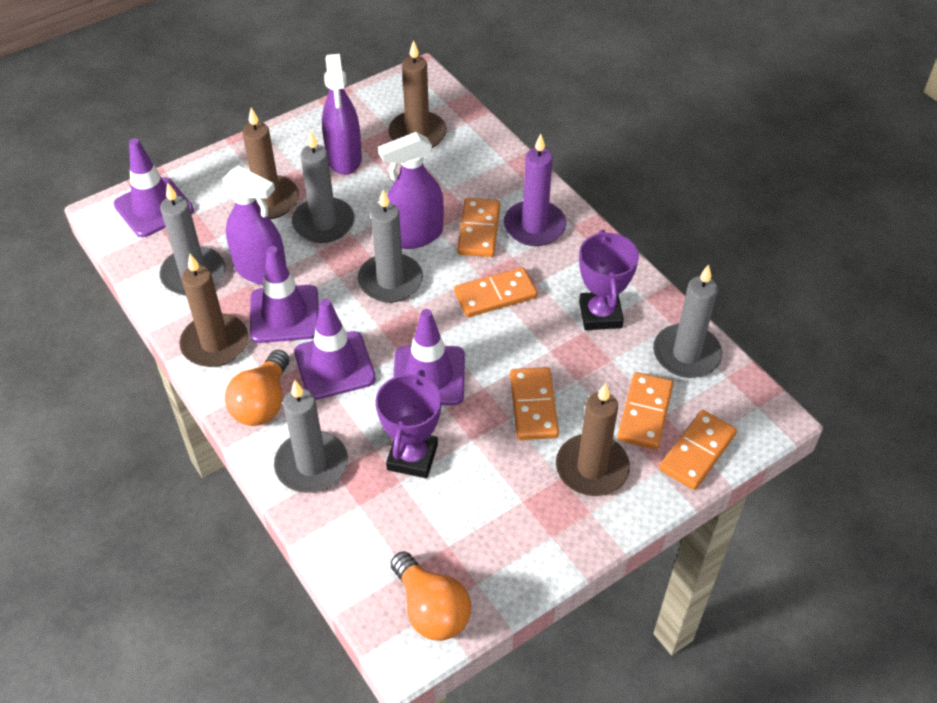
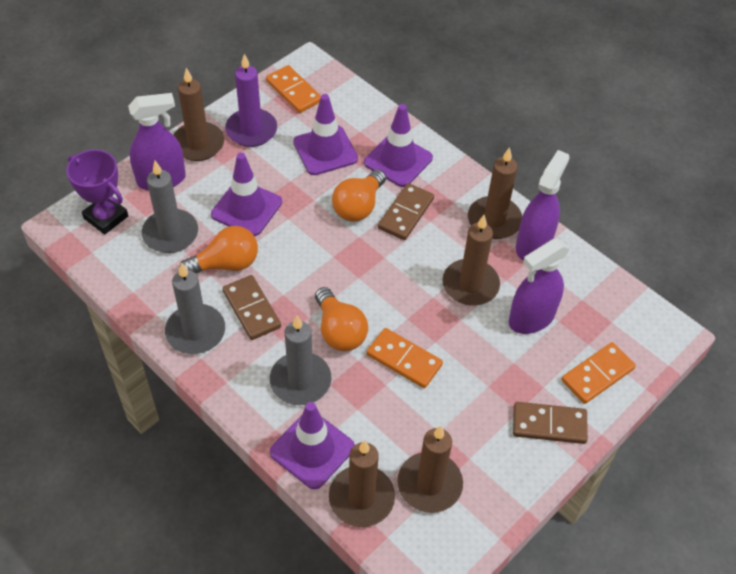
brown candle: 4 -> 5
brown domino: 0 -> 3
grey candle: 5 -> 3
orange domino: 5 -> 3
orange light bulb: 2 -> 3
purple trophy: 2 -> 1

